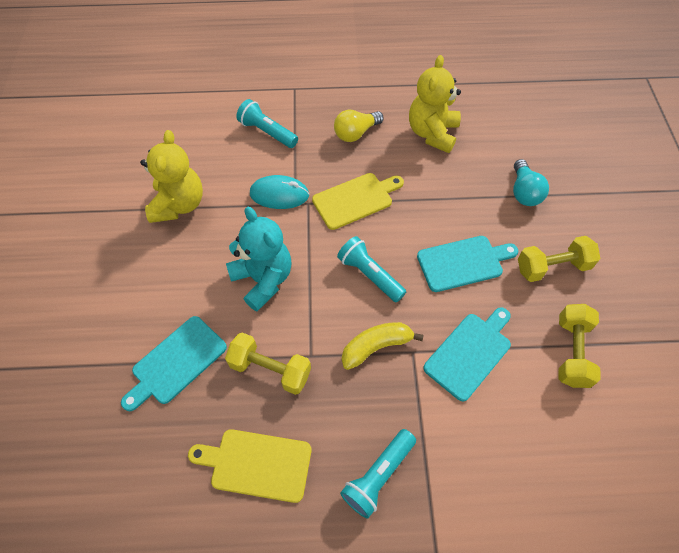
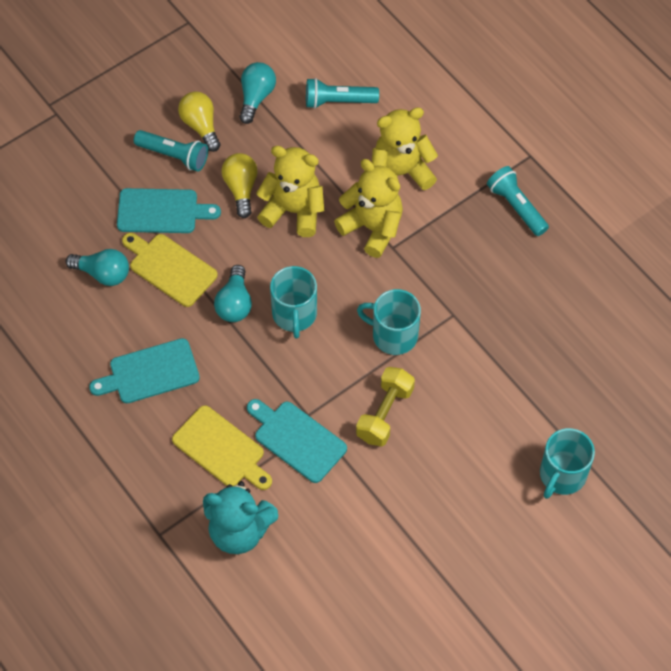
turquoise light bulb: 1 -> 3
turquoise mouse: 1 -> 0
turquoise mug: 0 -> 3
yellow banana: 1 -> 0
yellow dumbbell: 3 -> 1
yellow light bulb: 1 -> 2
yellow teddy bear: 2 -> 3

